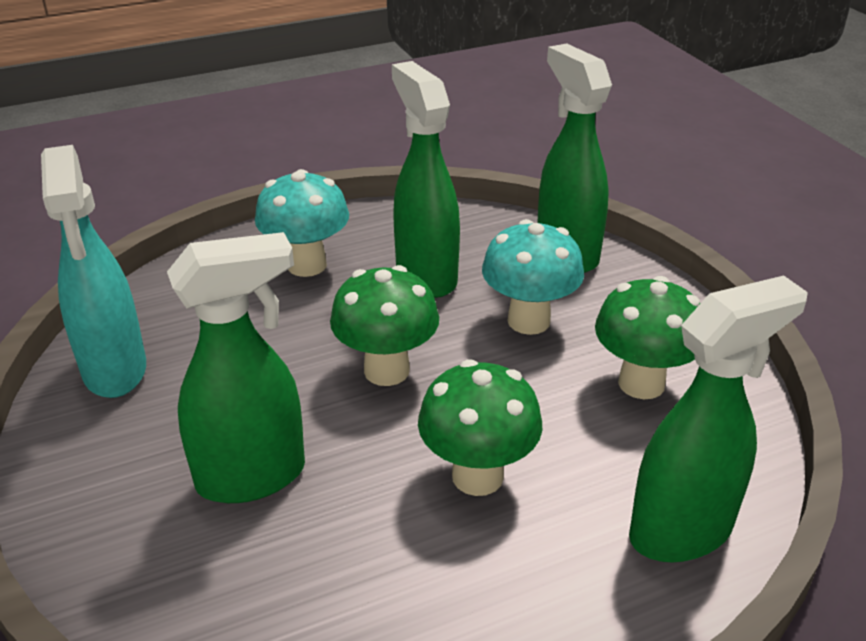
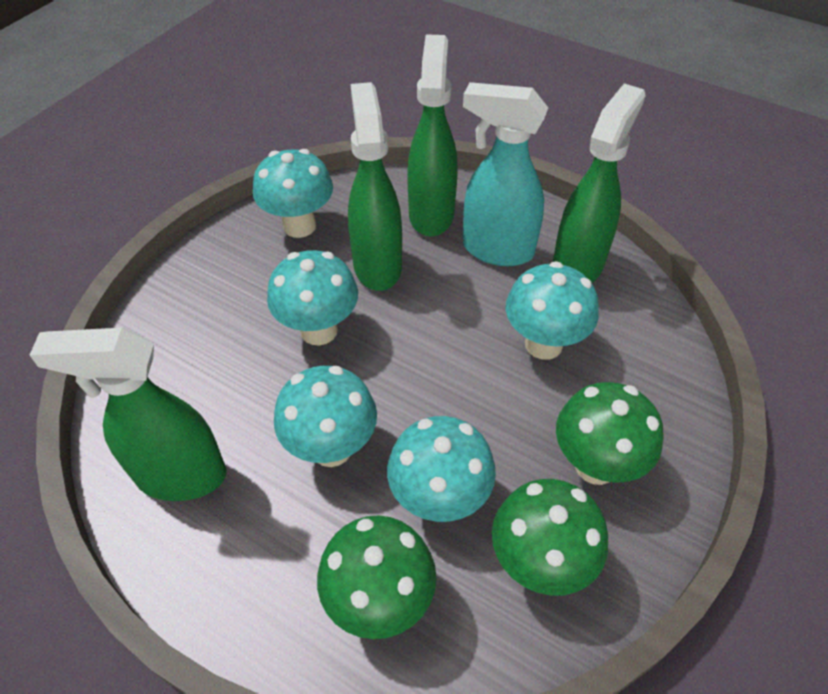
turquoise mushroom: 2 -> 5

